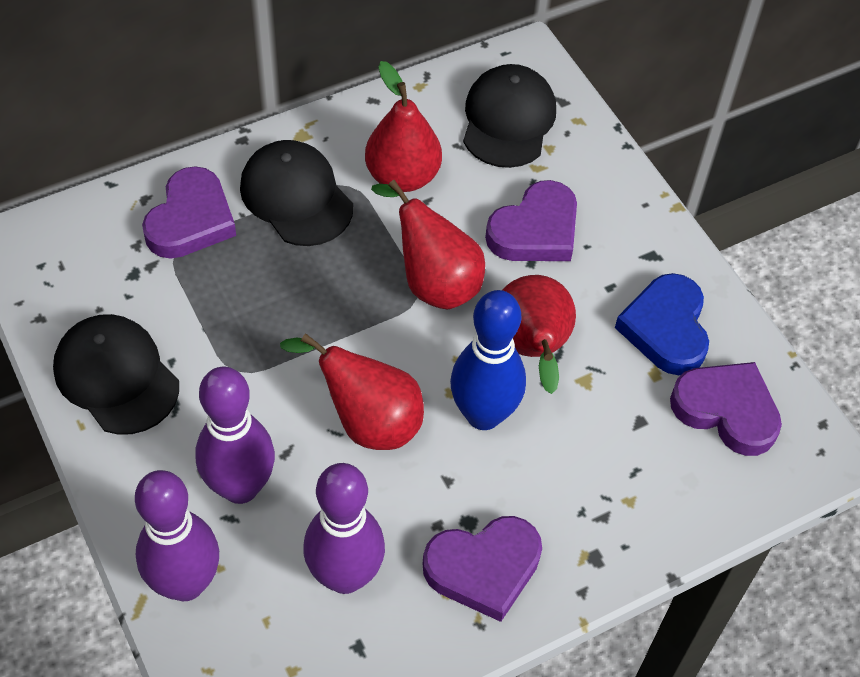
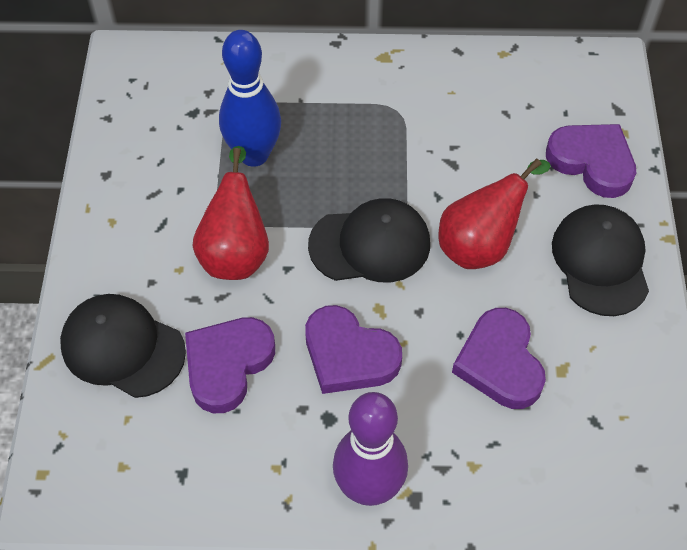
blue heart: 1 -> 0
purple bowling pin: 3 -> 1
red pear: 4 -> 2

